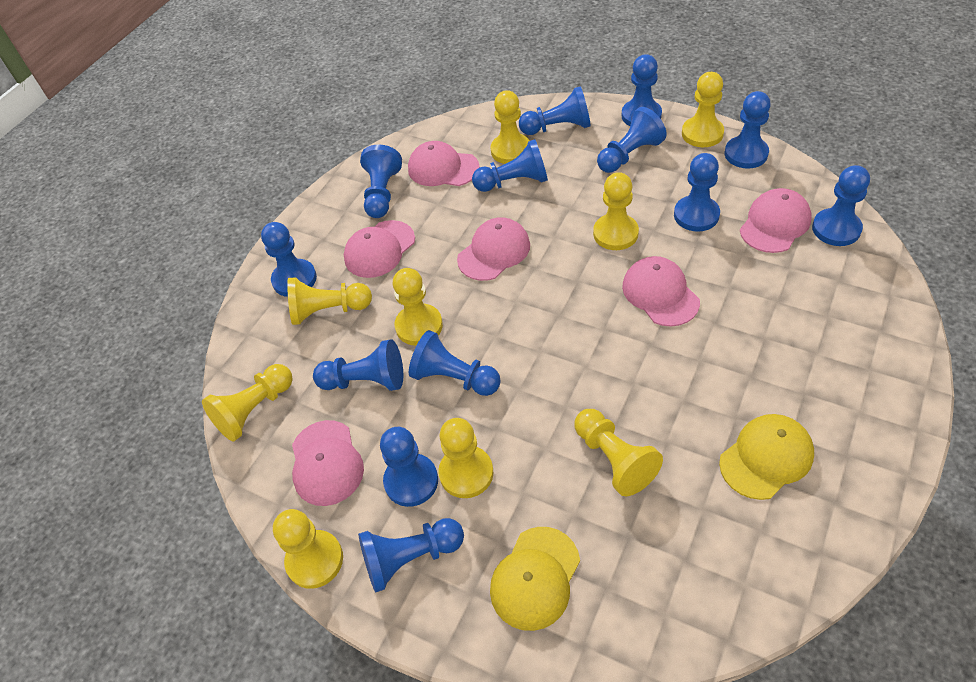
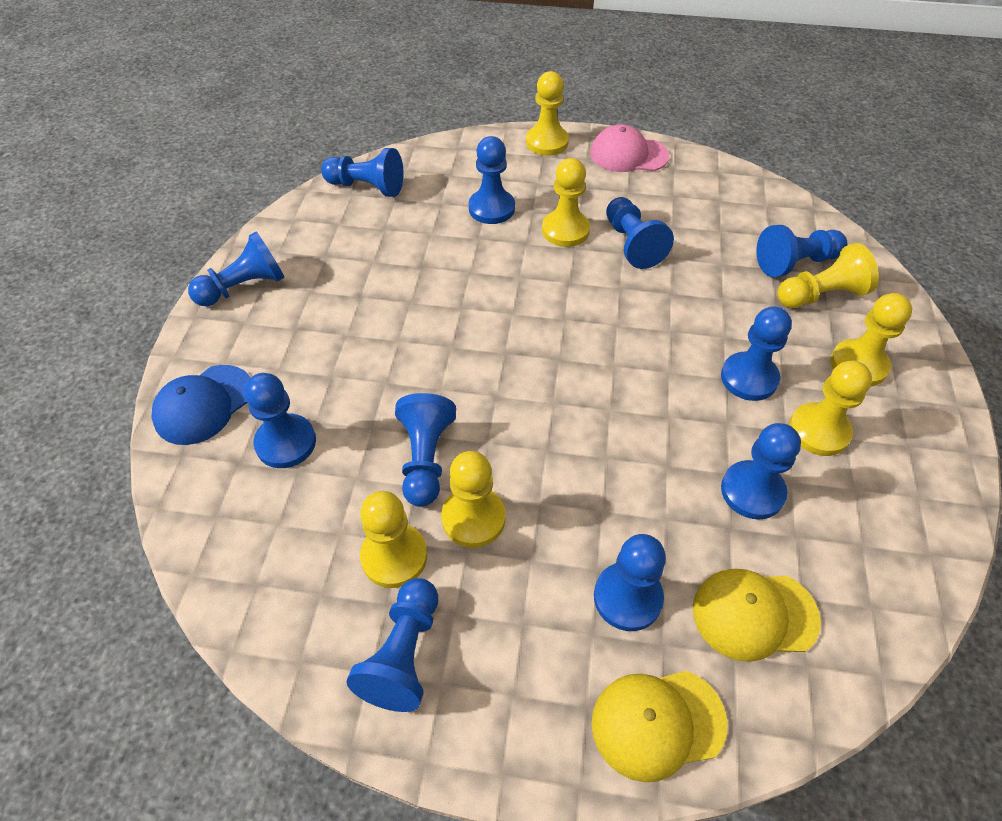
blue cap: 0 -> 1
blue pawn: 13 -> 11
pink cap: 6 -> 1
yellow pawn: 9 -> 7

